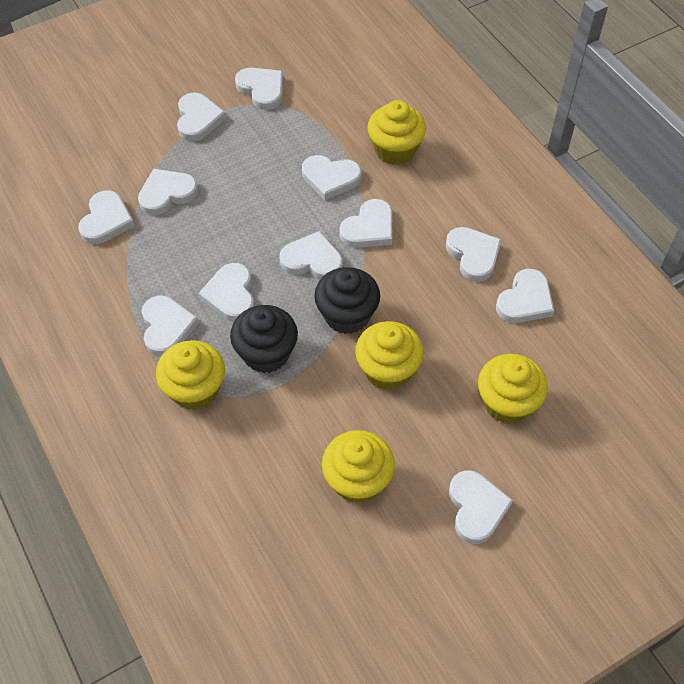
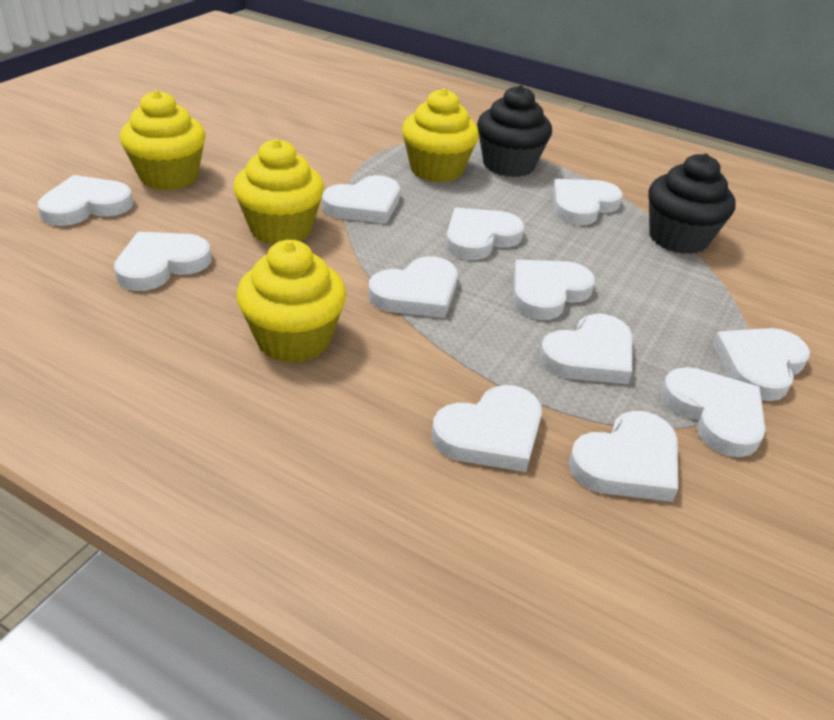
yellow cupcake: 5 -> 4

